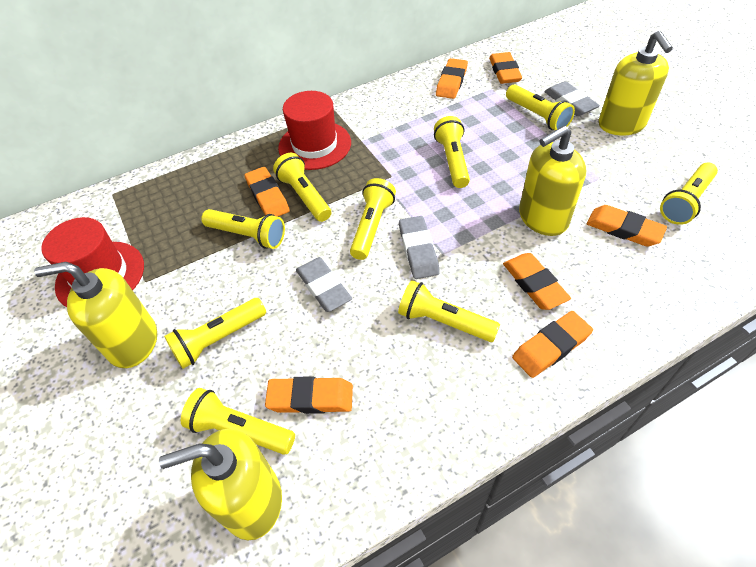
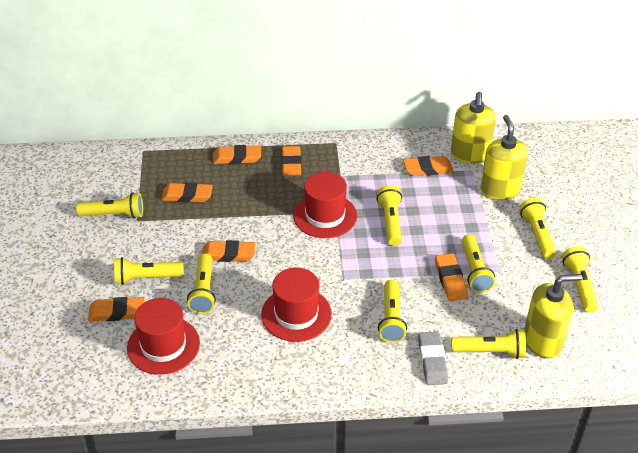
grey eraser: 3 -> 1
red hat: 2 -> 3
yellow soap dispenser: 4 -> 3

